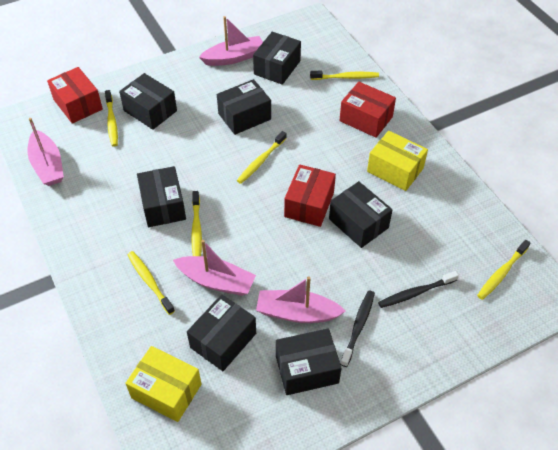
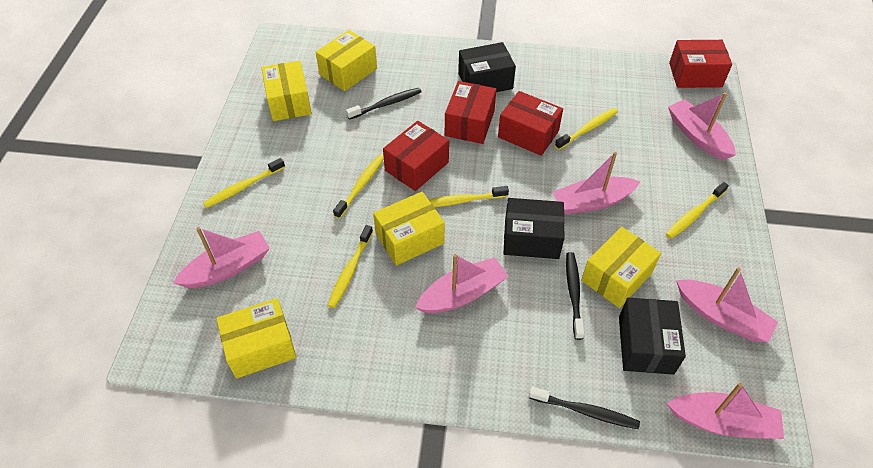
black box: 7 -> 3
black toothbrush: 2 -> 3
pink boat: 4 -> 6
red box: 3 -> 4
yellow box: 2 -> 5

